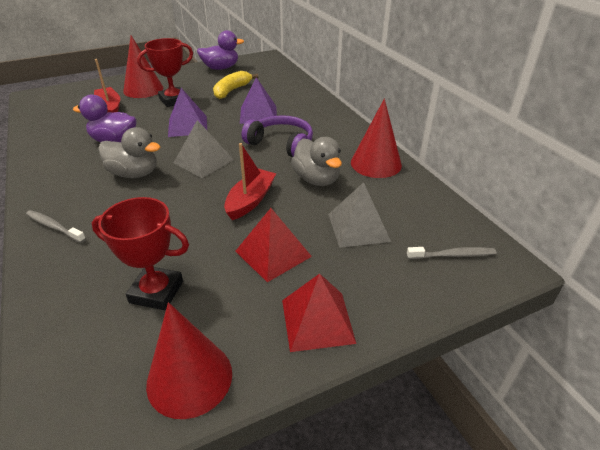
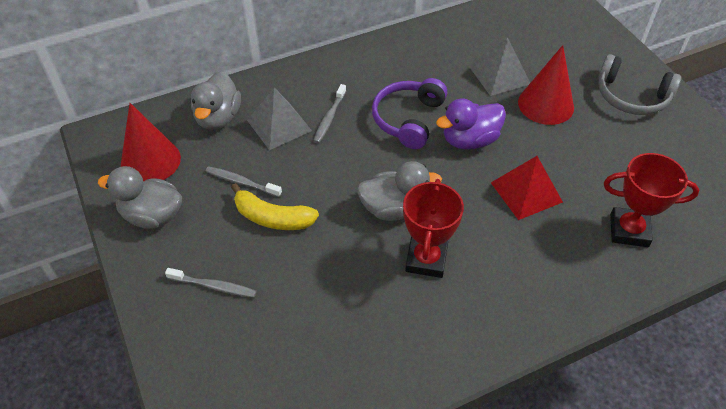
grey duck: 2 -> 3
grey headphones: 0 -> 1
grey toothbrush: 2 -> 3
purple duck: 2 -> 1
purple pyramid: 2 -> 0
red boat: 2 -> 0
red cone: 3 -> 2
red pyramid: 2 -> 1

